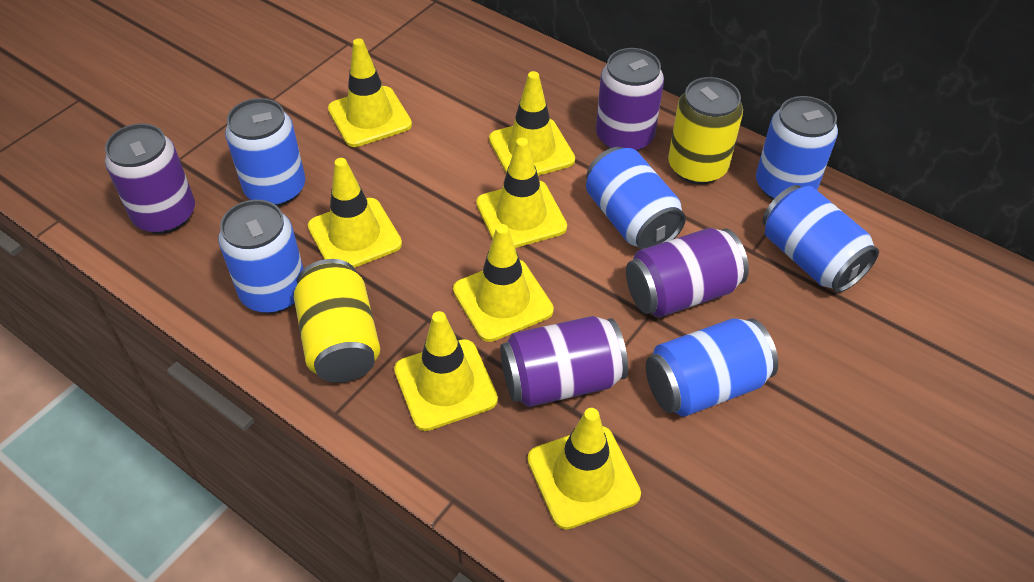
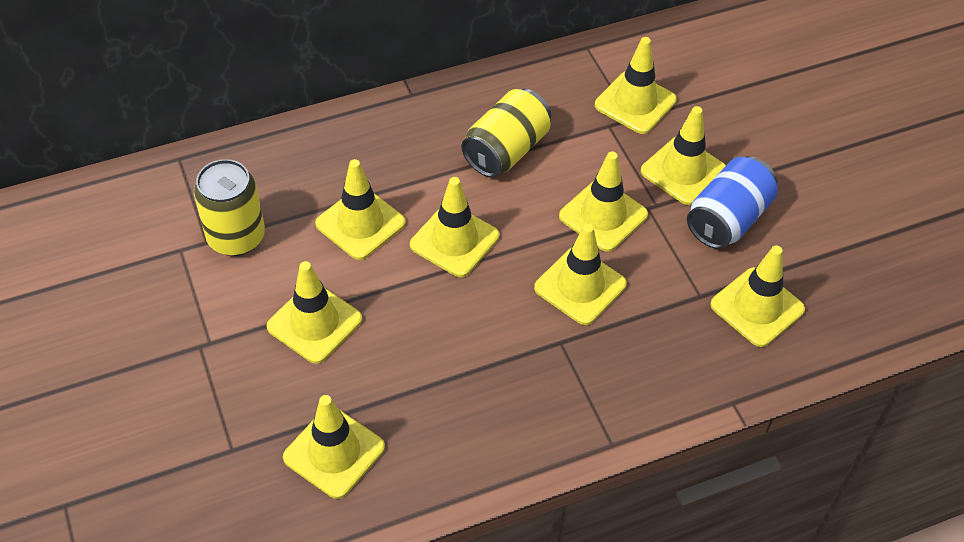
blue can: 6 -> 1
purple can: 4 -> 0
yellow traffic cone: 7 -> 9

